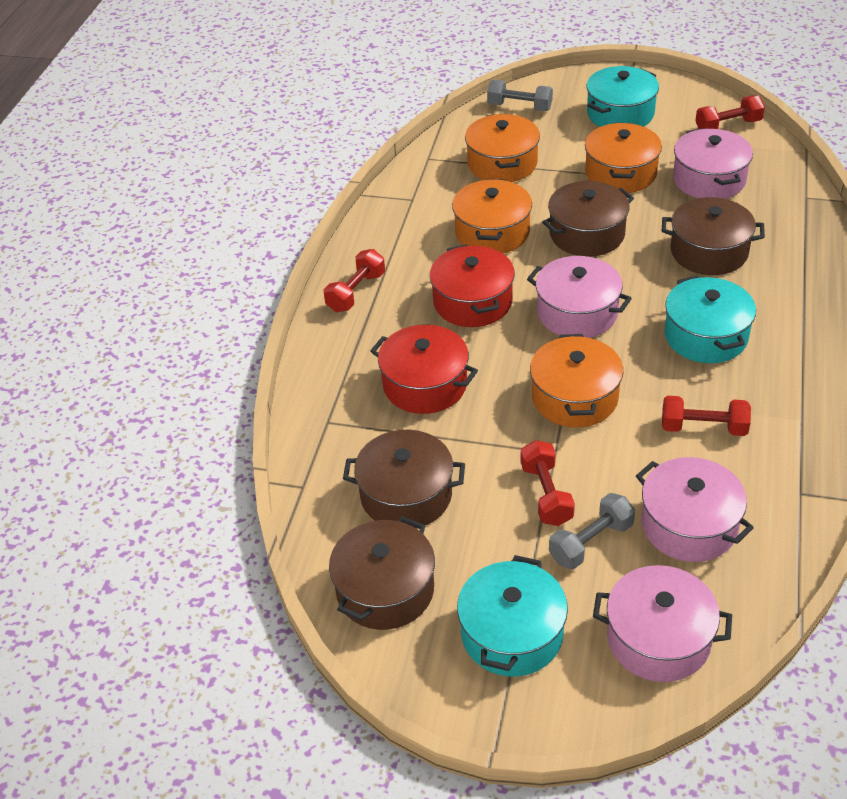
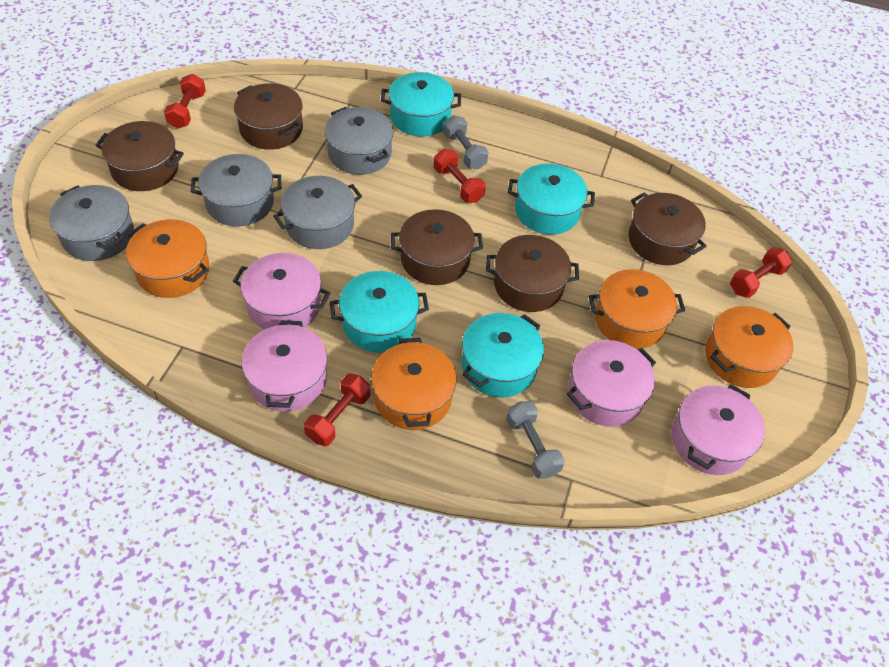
brown pot: 4 -> 5
grey pot: 0 -> 4
red pot: 2 -> 0
turquoise pot: 3 -> 4

